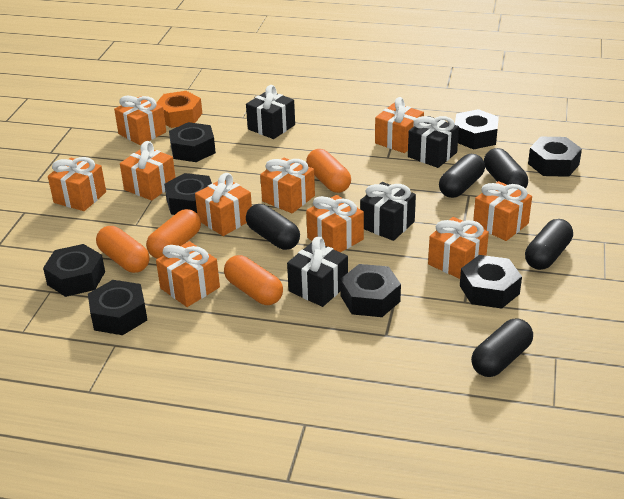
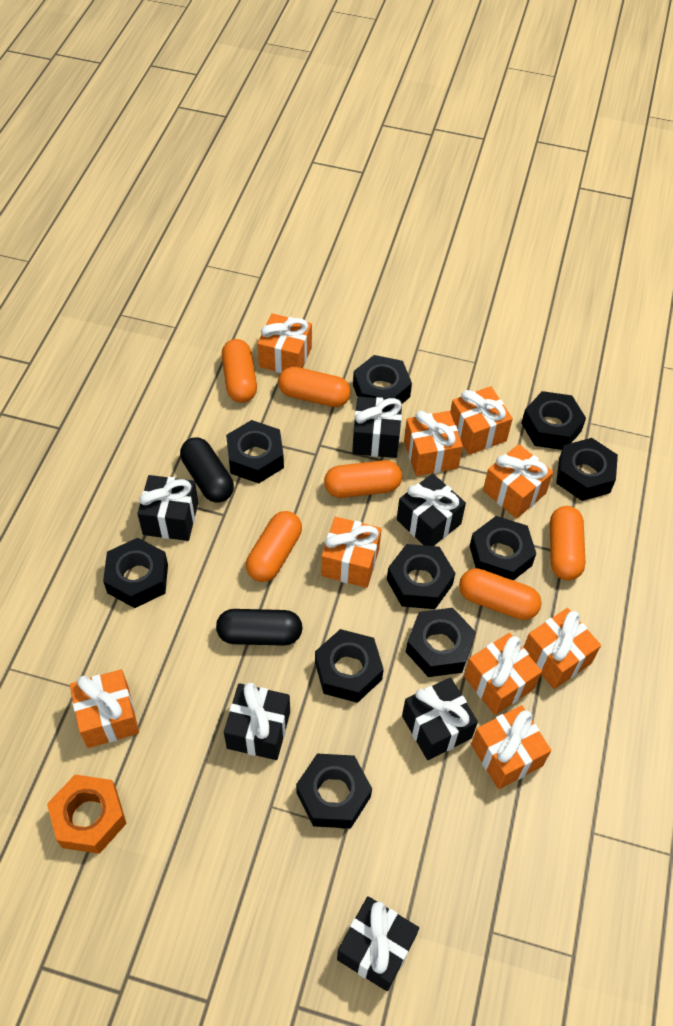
black capsule: 5 -> 2
black gift: 4 -> 6
black nut: 8 -> 10
orange capsule: 4 -> 6
orange gift: 10 -> 9

